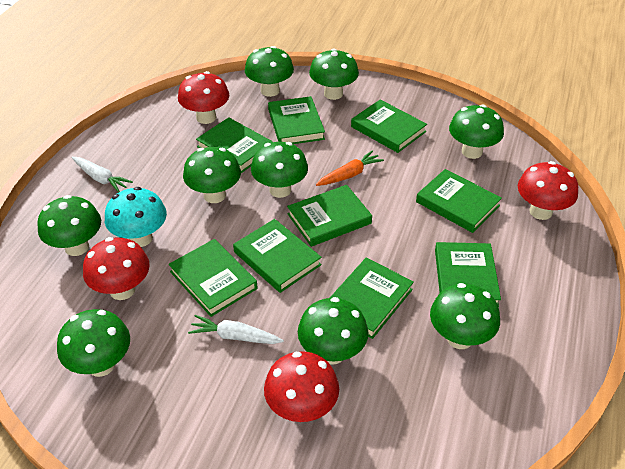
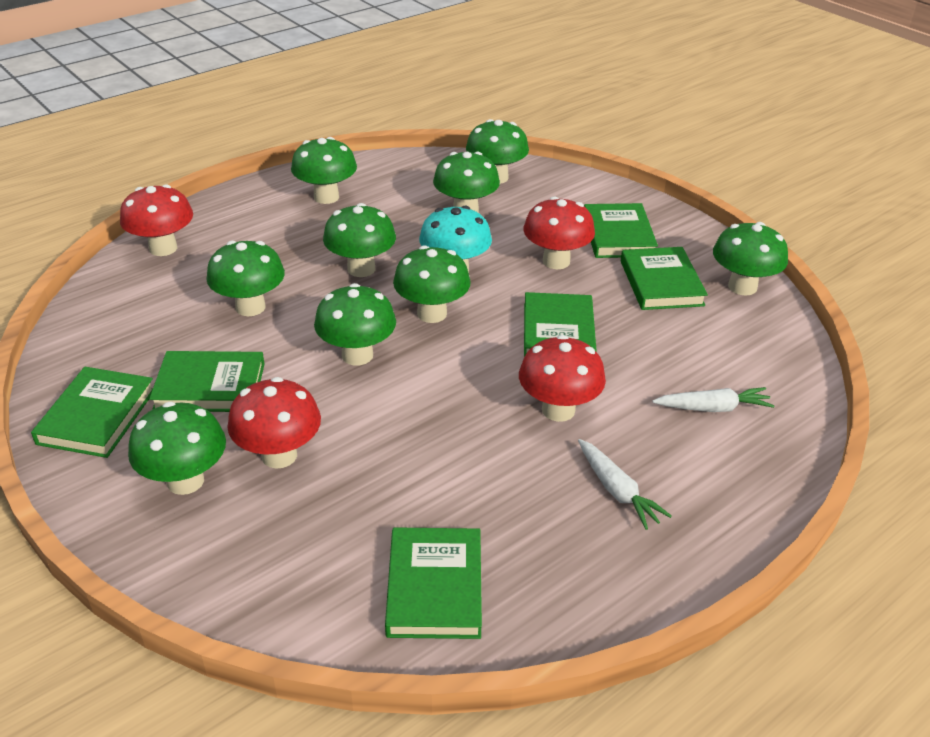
green book: 9 -> 6
orange carrot: 1 -> 0

